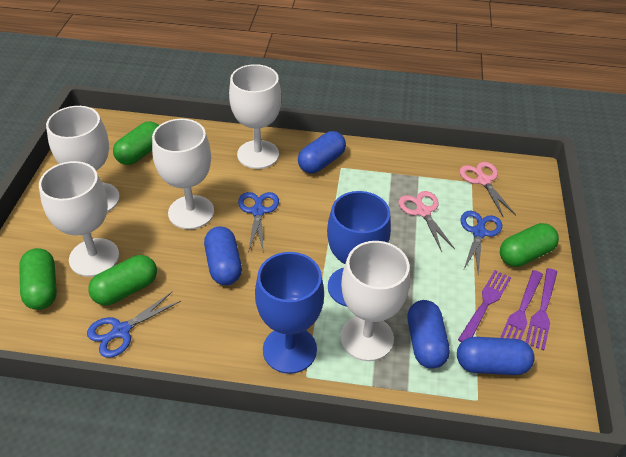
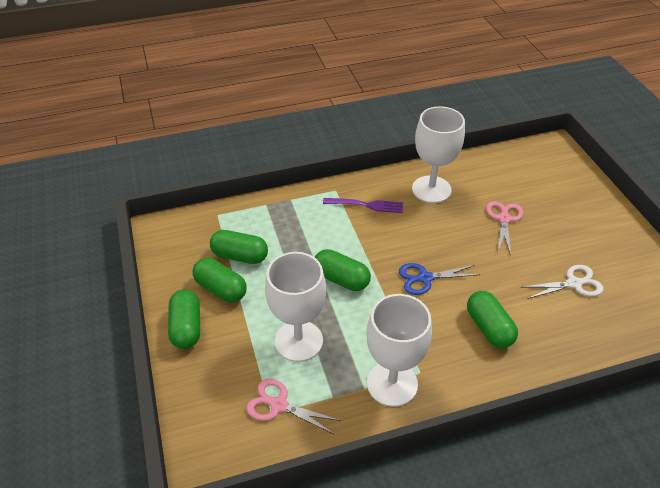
blue capsule: 4 -> 0
blue goblet: 2 -> 0
blue scissors: 3 -> 1
green capsule: 4 -> 5
purple fork: 3 -> 1
white goblet: 5 -> 3
white scissors: 0 -> 1

